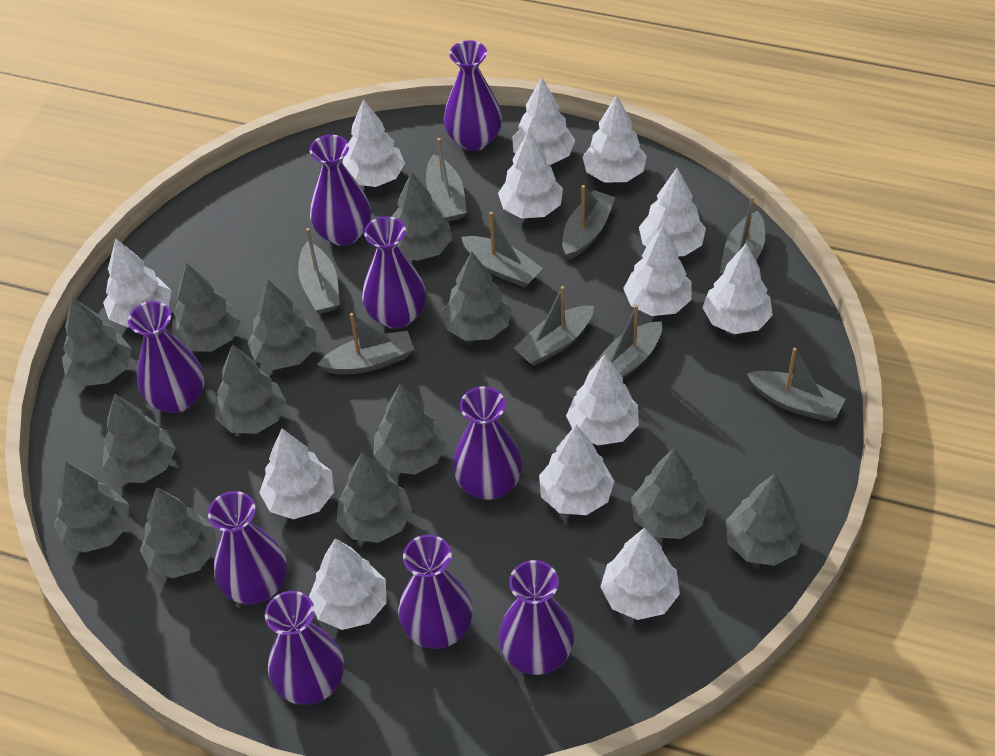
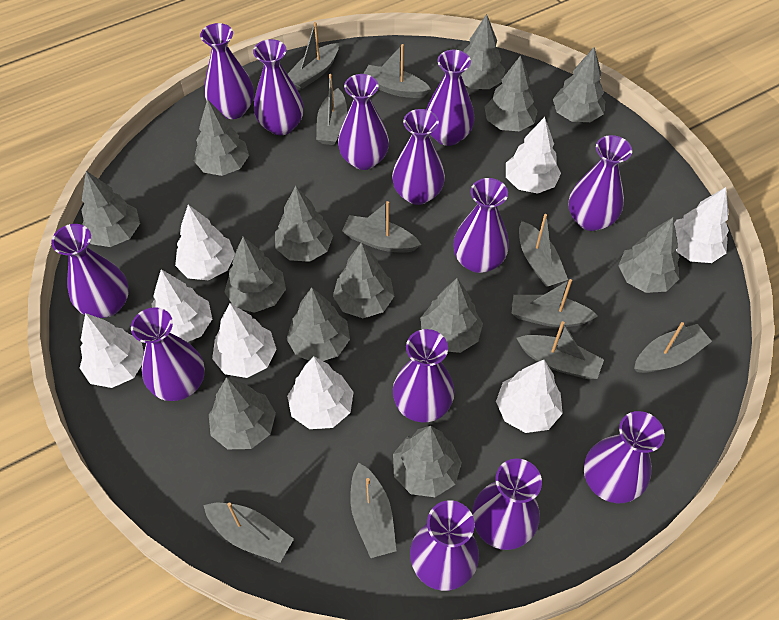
grey boat: 9 -> 10
purple vase: 9 -> 13
white tree: 13 -> 8

